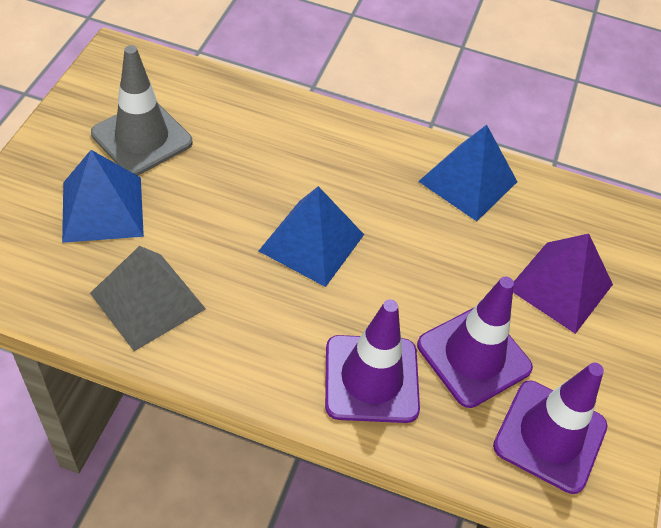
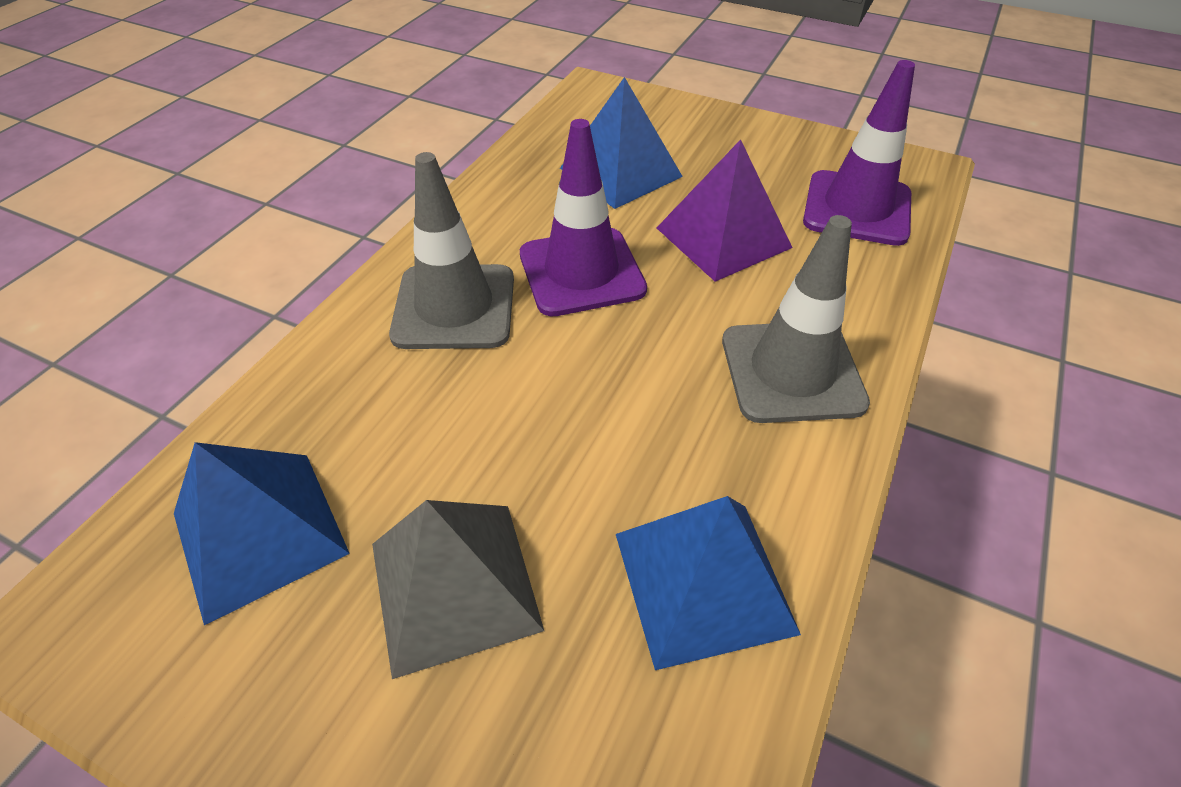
grey traffic cone: 1 -> 2
purple traffic cone: 3 -> 2

